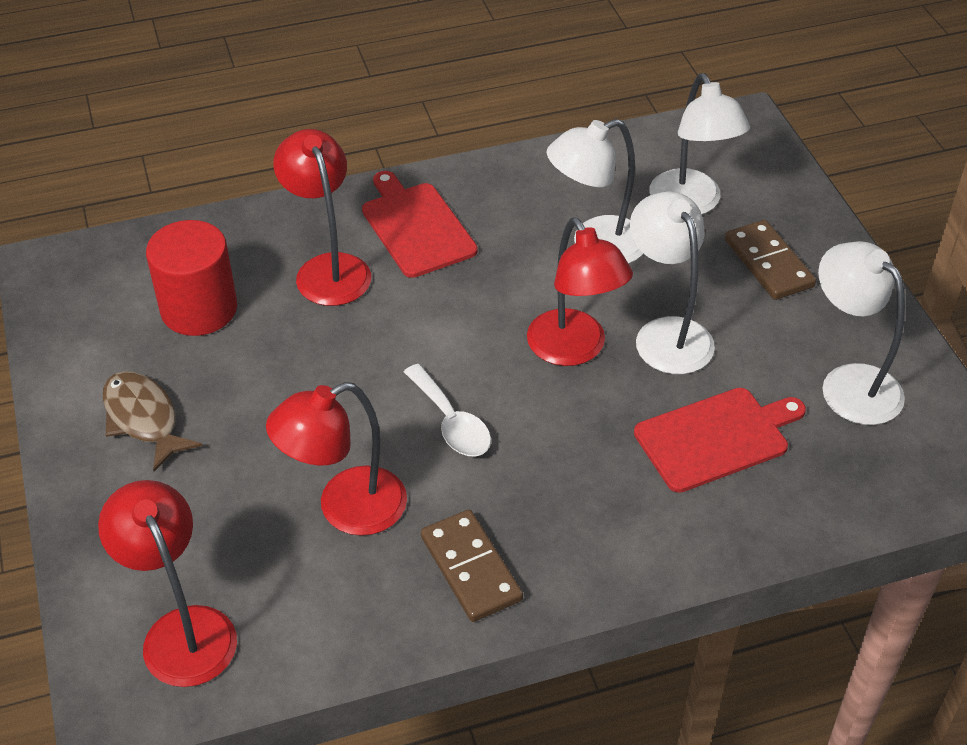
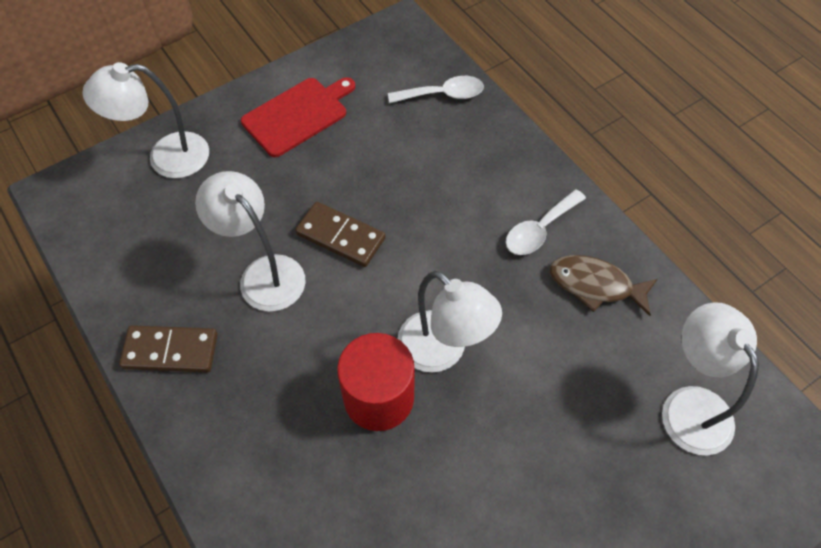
red cutting board: 2 -> 1
red lamp: 4 -> 0
white spoon: 1 -> 2

